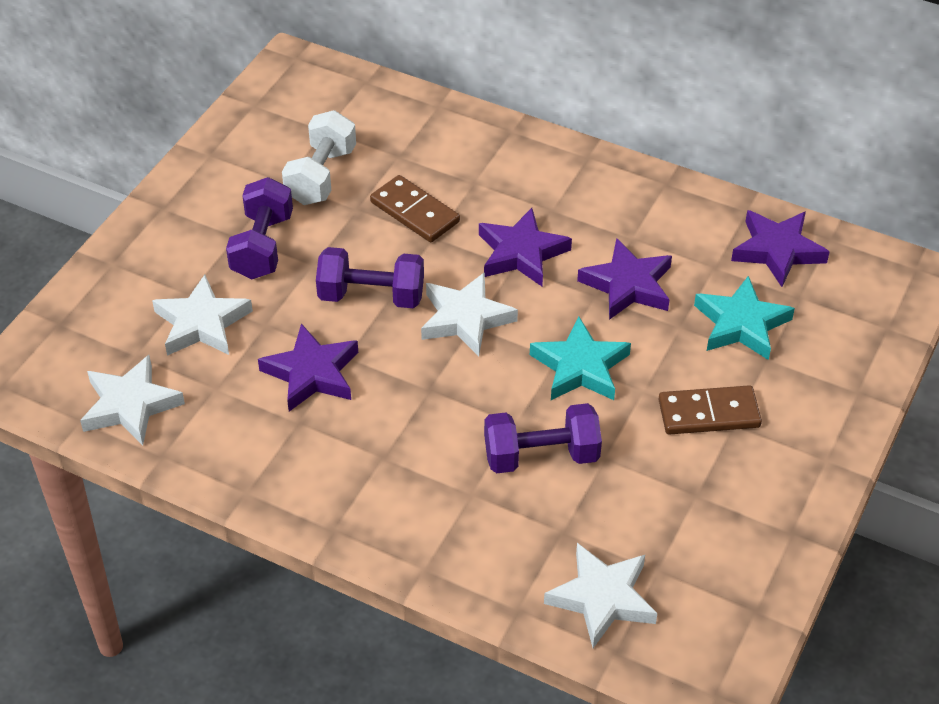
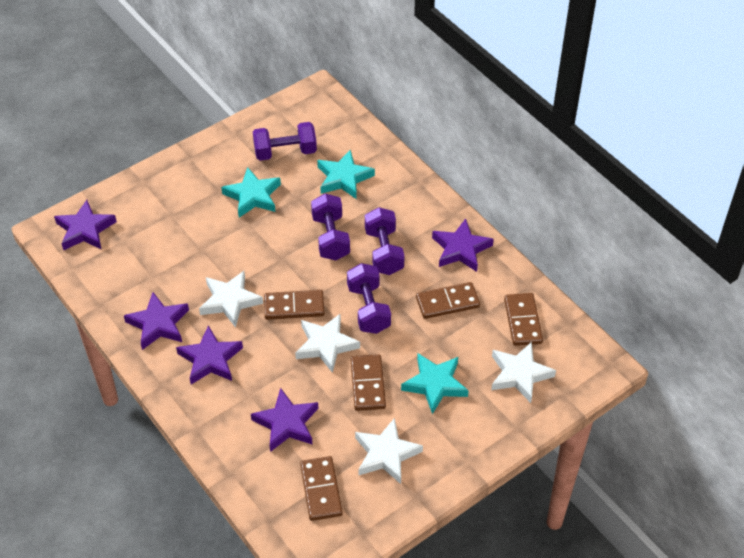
brown domino: 2 -> 5
purple dumbbell: 3 -> 4
purple star: 4 -> 5
turquoise star: 2 -> 3
white dumbbell: 1 -> 0

